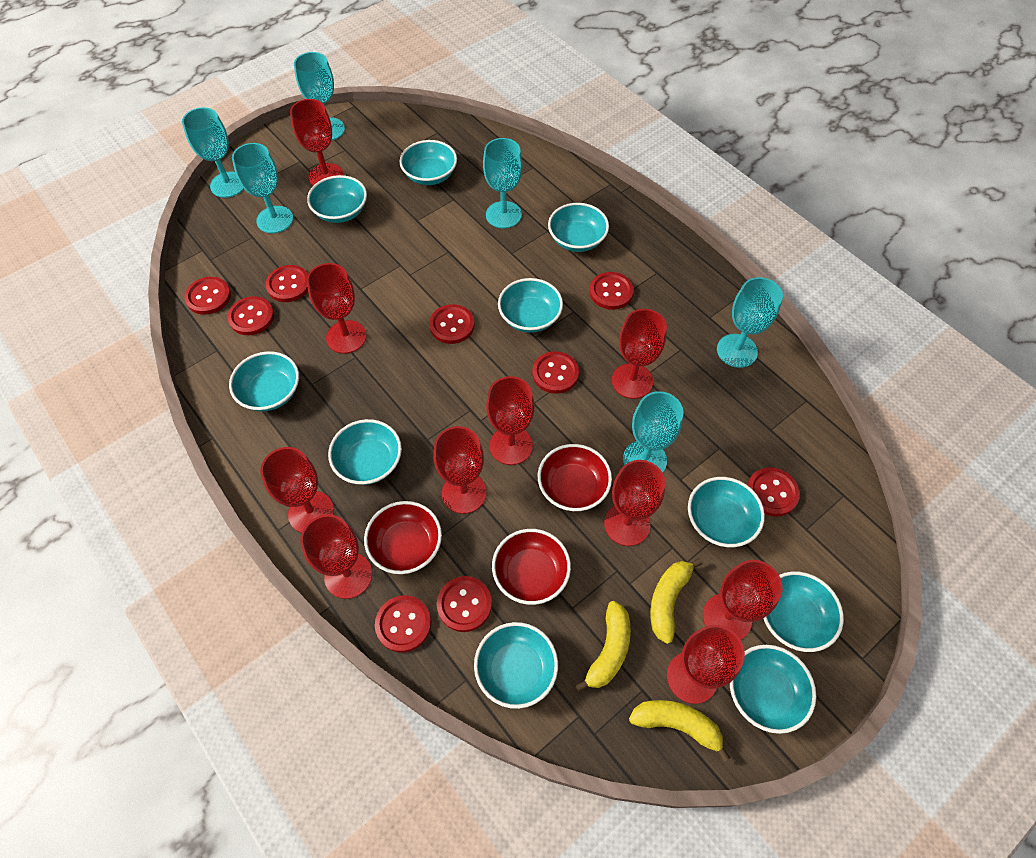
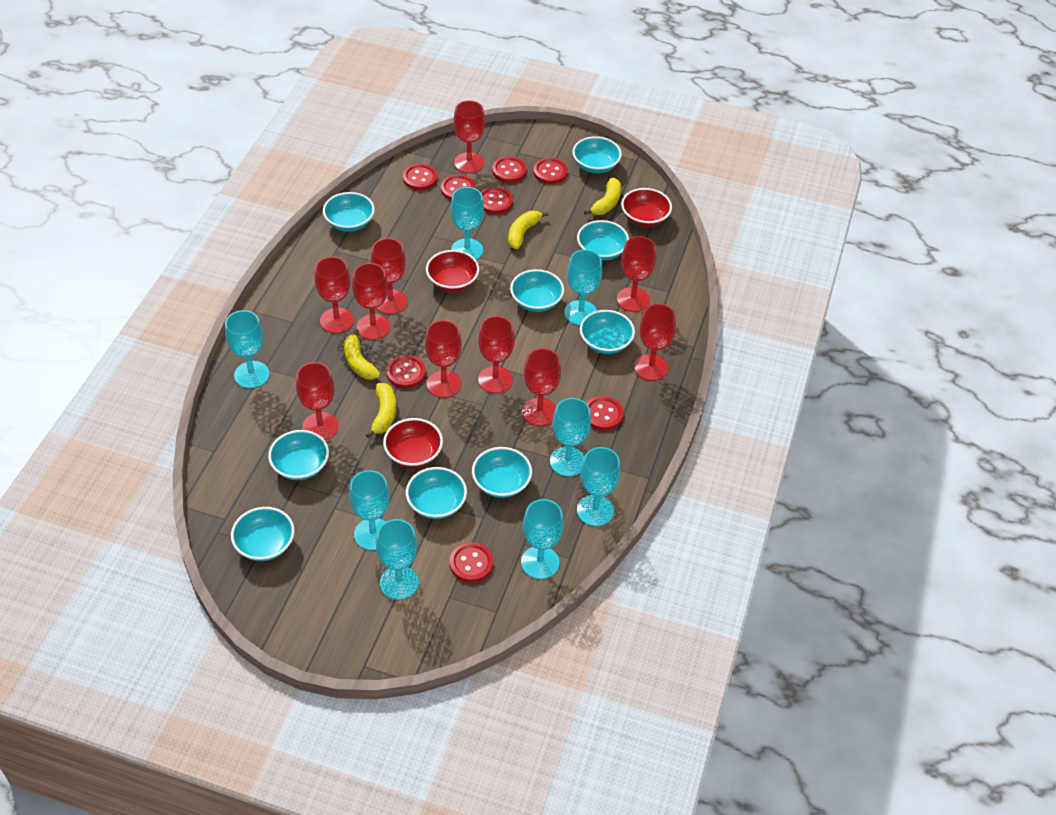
red button: 9 -> 8
turquoise bowl: 10 -> 9
turquoise goblet: 6 -> 8
yellow banana: 3 -> 4

